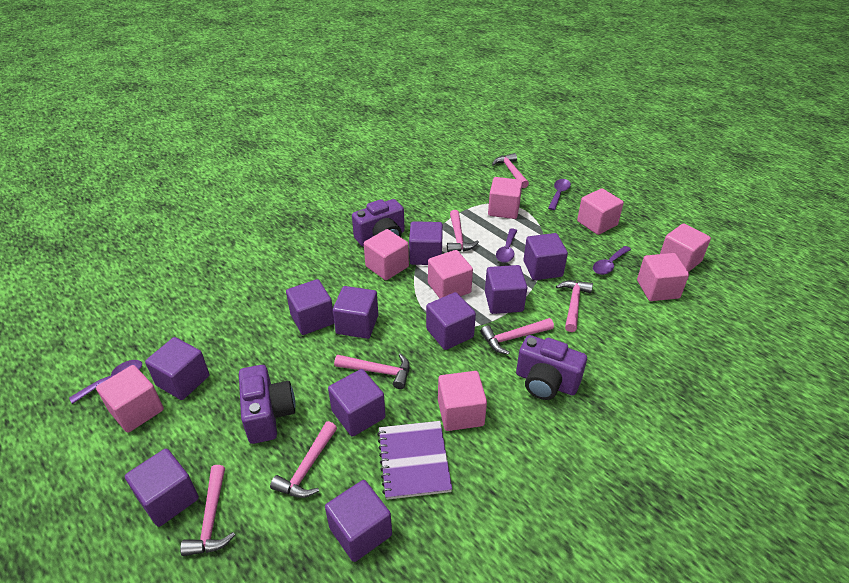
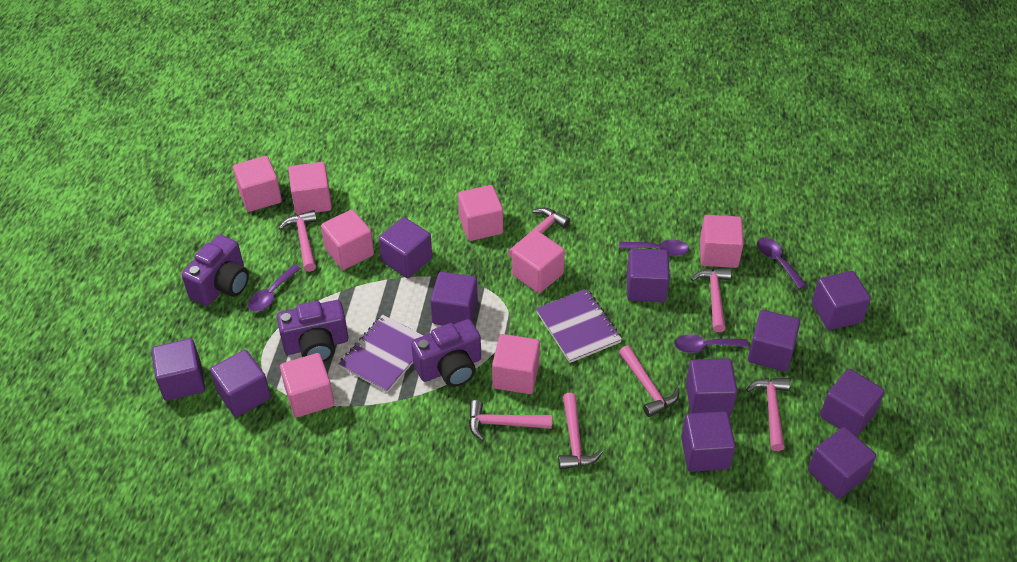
purple cube: 10 -> 11
purple notebook: 1 -> 2

